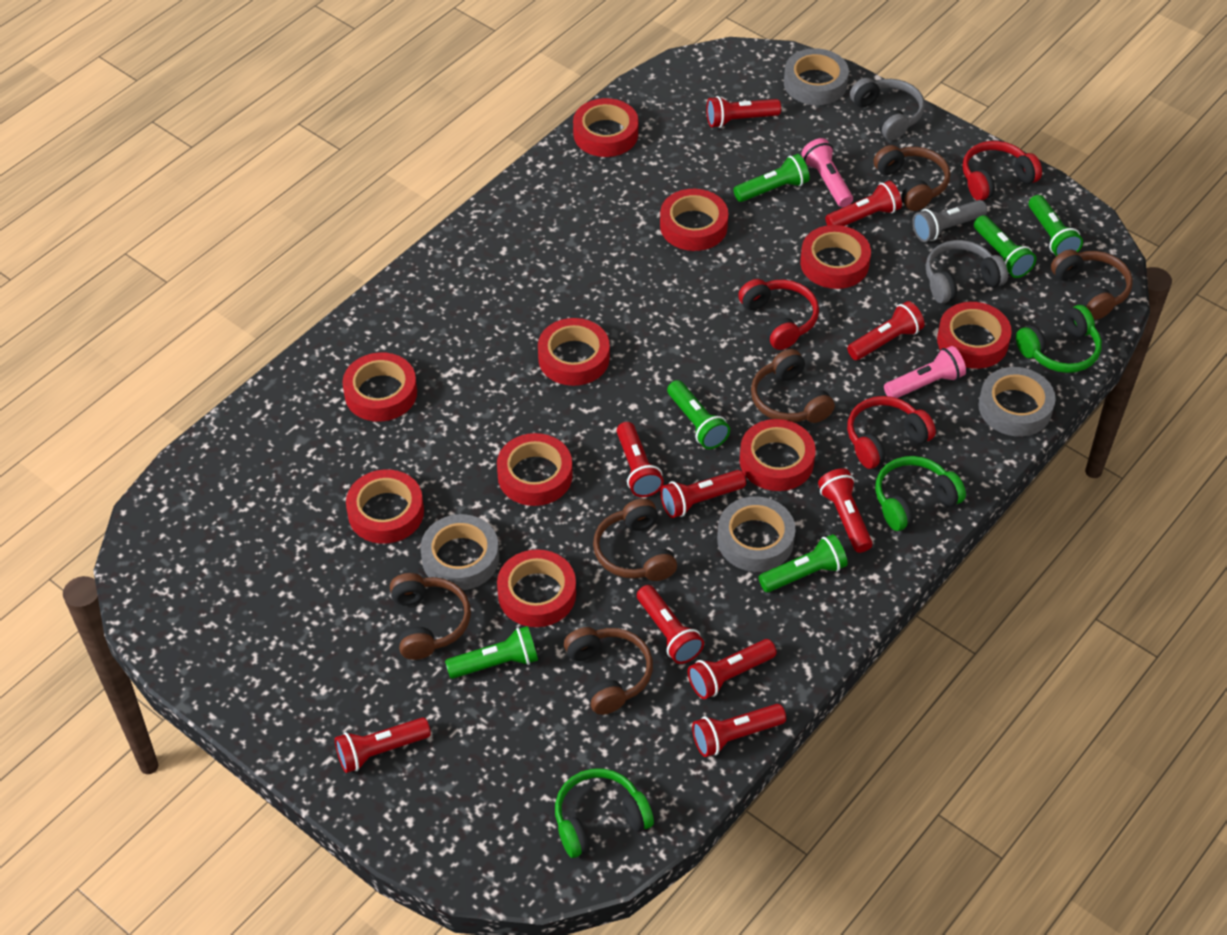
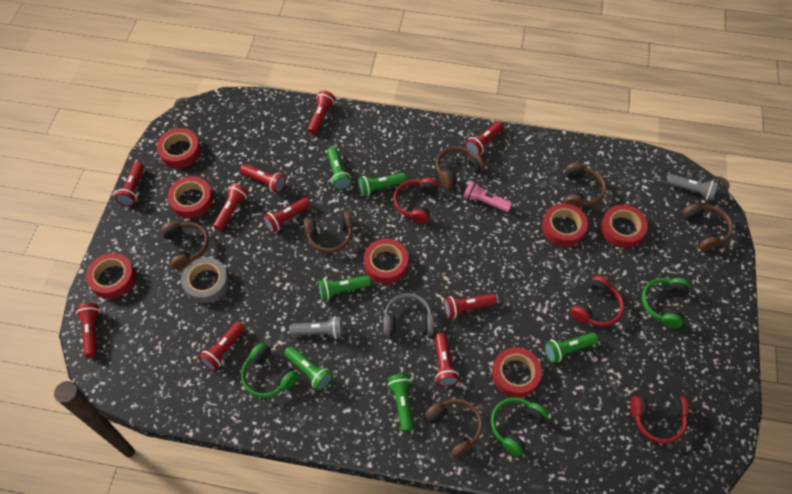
grey flashlight: 1 -> 2
grey headphones: 2 -> 1
grey tape: 4 -> 1
pink flashlight: 2 -> 1
red tape: 10 -> 7

